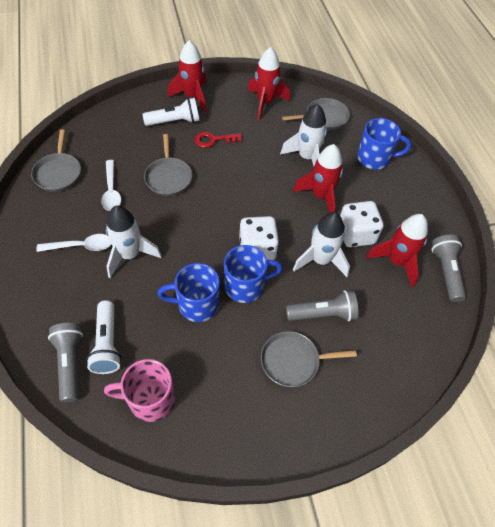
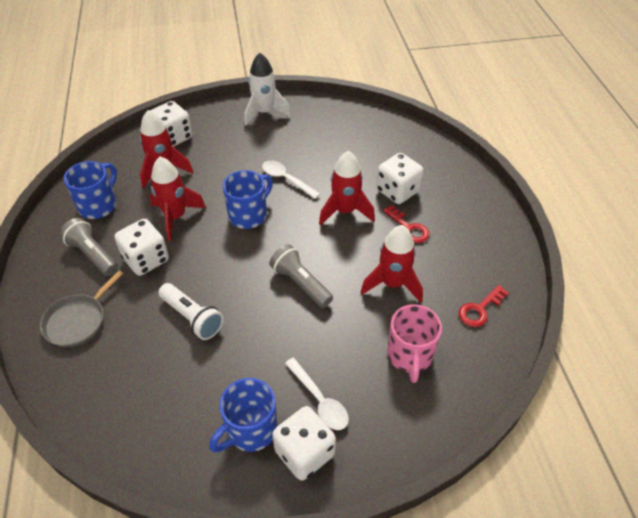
grey flashlight: 3 -> 2
grey pan: 4 -> 1
red key: 1 -> 2
white dice: 2 -> 4
white flashlight: 2 -> 1
white rocket: 3 -> 1

